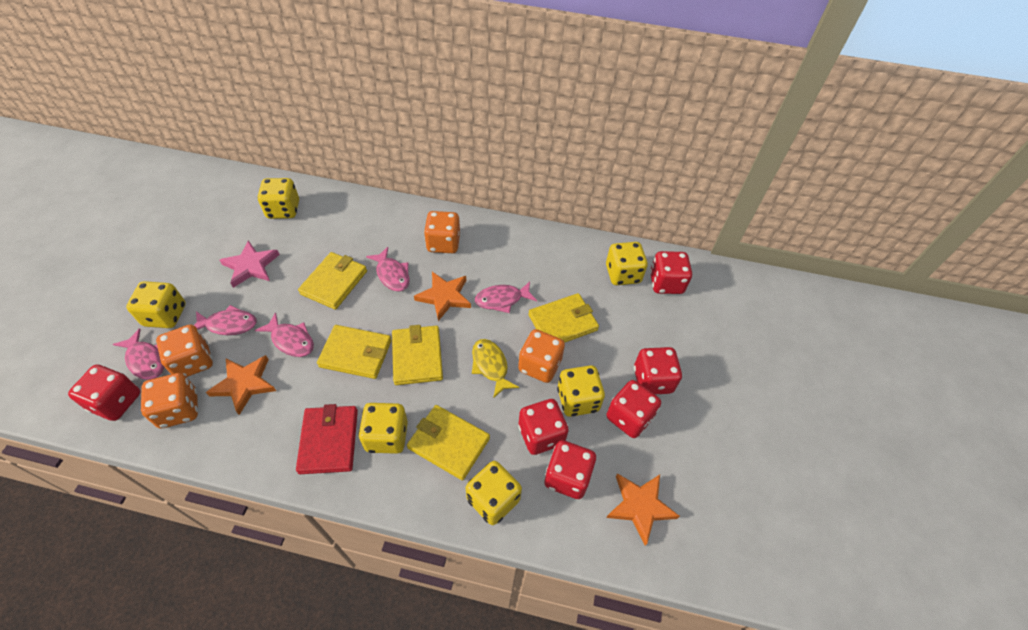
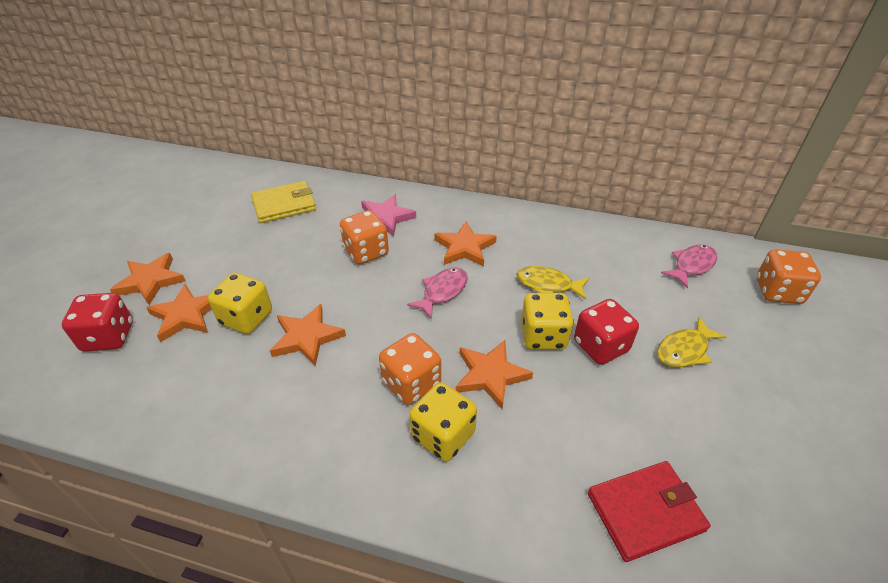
orange dice: 4 -> 3
orange star: 3 -> 5
pink fish: 5 -> 2
red dice: 6 -> 2
yellow dice: 6 -> 3
yellow fish: 1 -> 2
yellow wallet: 5 -> 1

